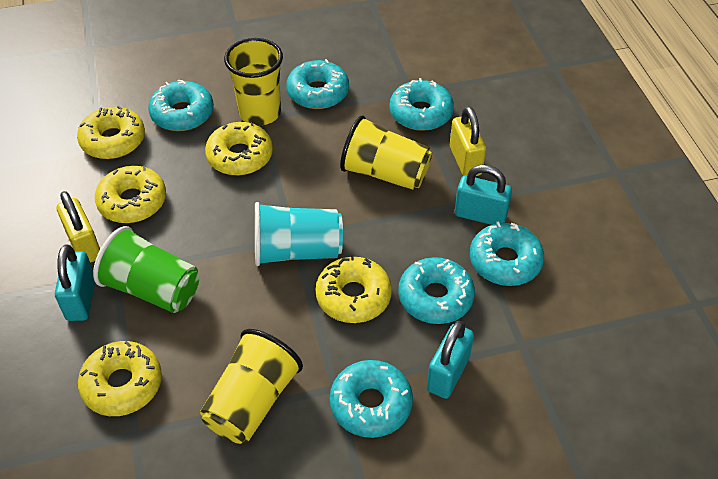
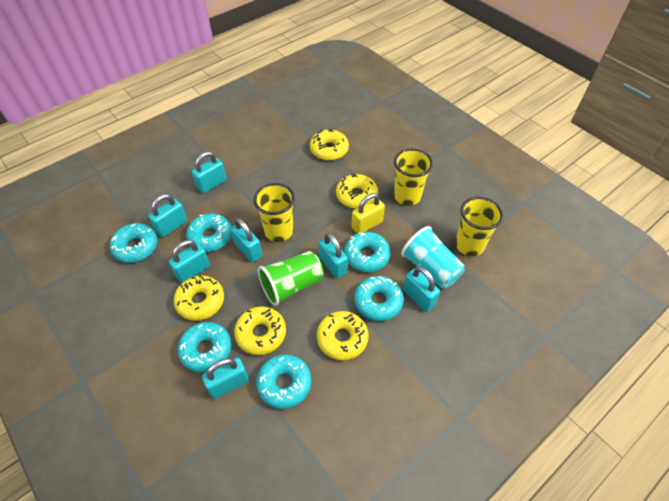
turquoise padlock: 3 -> 7
yellow padlock: 2 -> 1

